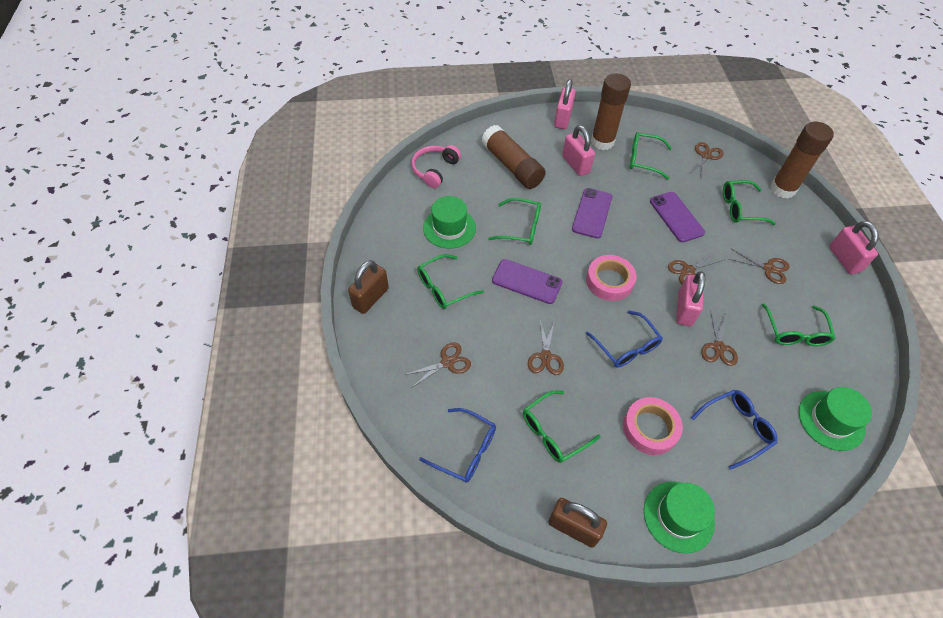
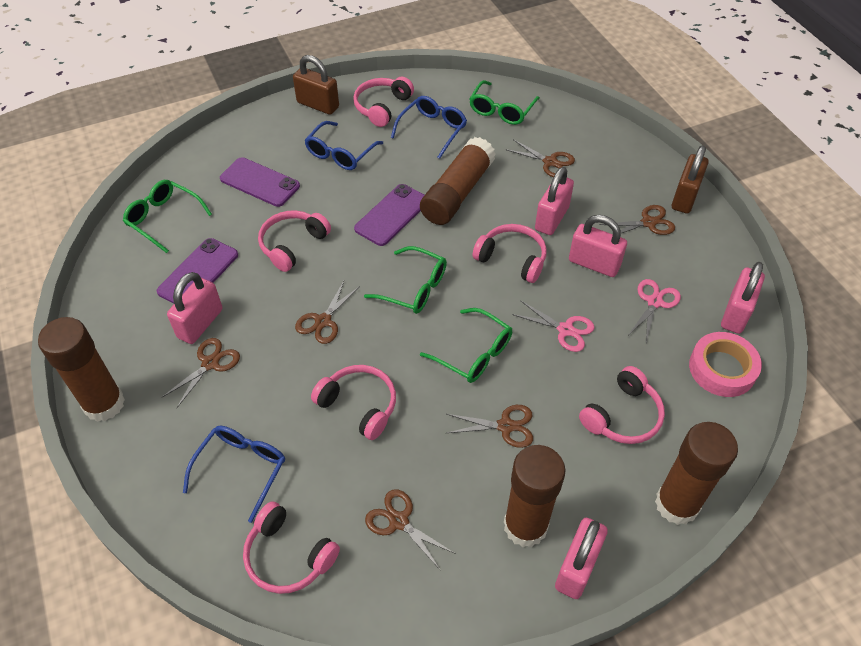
brown glue stick: 3 -> 4
green glasses: 6 -> 4
green hat: 3 -> 0
pink headphones: 1 -> 6
pink padlock: 4 -> 5
pink scissors: 0 -> 2
pink tape: 2 -> 1

